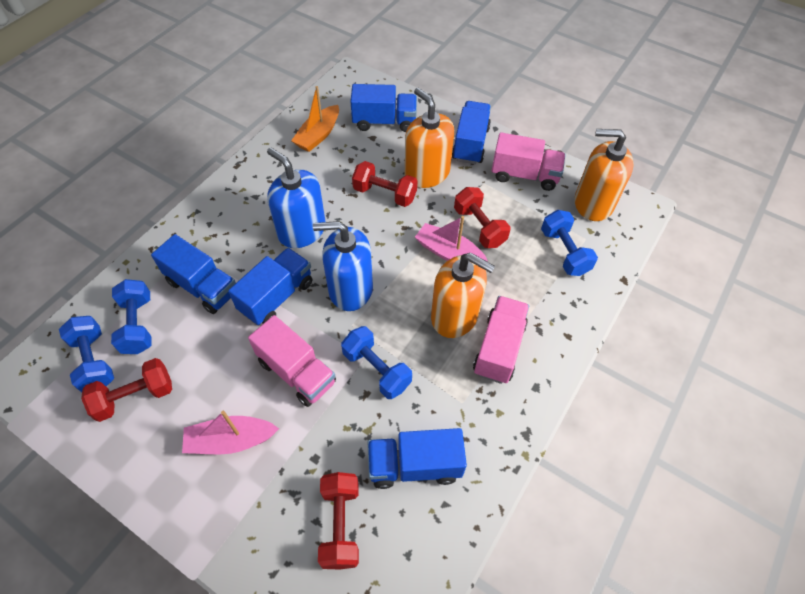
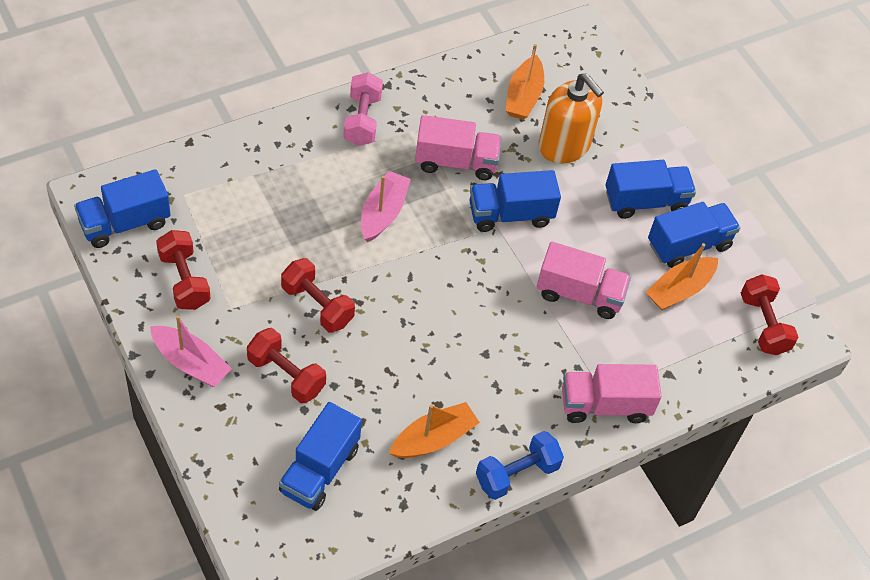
blue dumbbell: 4 -> 1
blue soap dispenser: 2 -> 0
orange boat: 1 -> 3
orange soap dispenser: 3 -> 1
pink dumbbell: 0 -> 1

